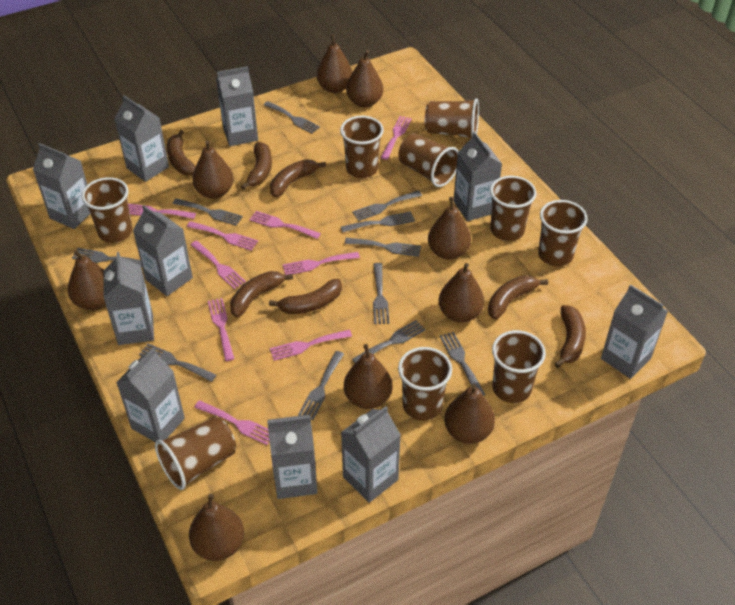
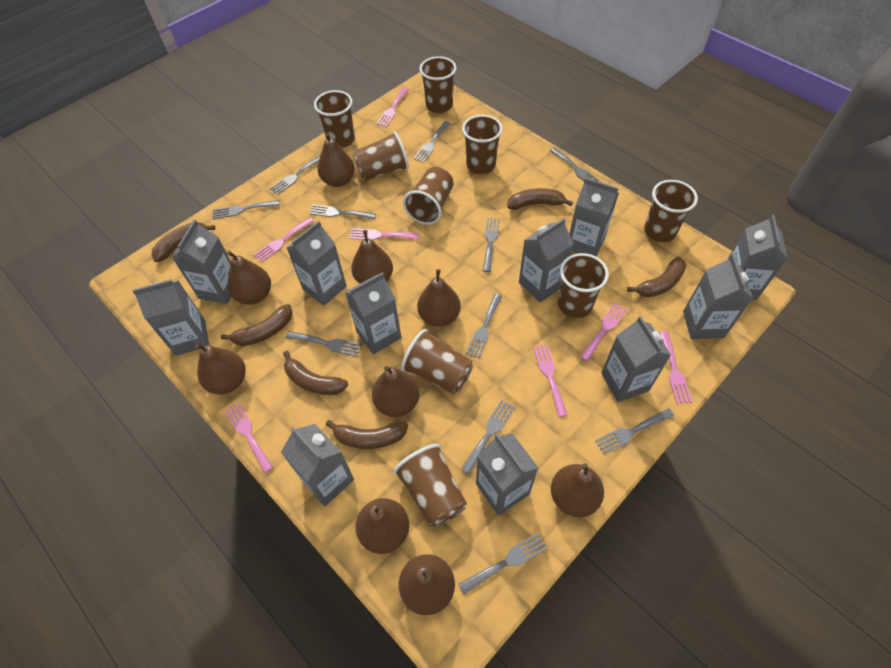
brown banana: 7 -> 6
grey carton: 10 -> 11
pink fork: 9 -> 7

